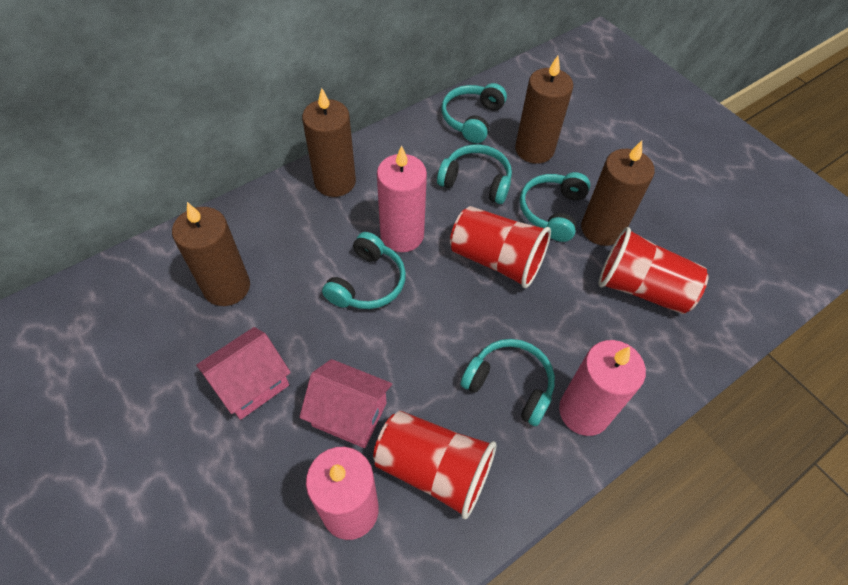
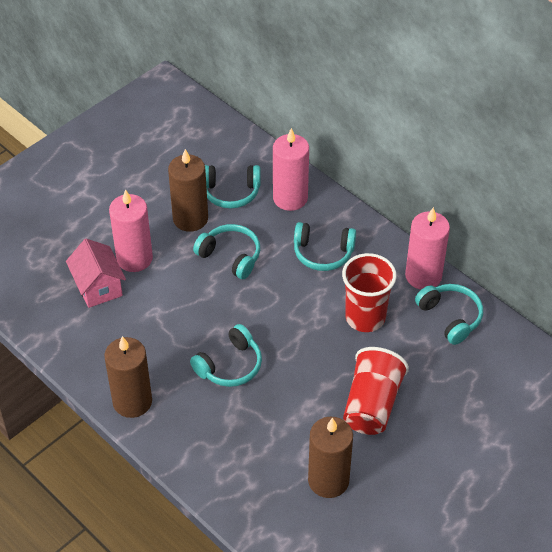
brown candle: 4 -> 3
pink house: 2 -> 1
red cup: 3 -> 2

